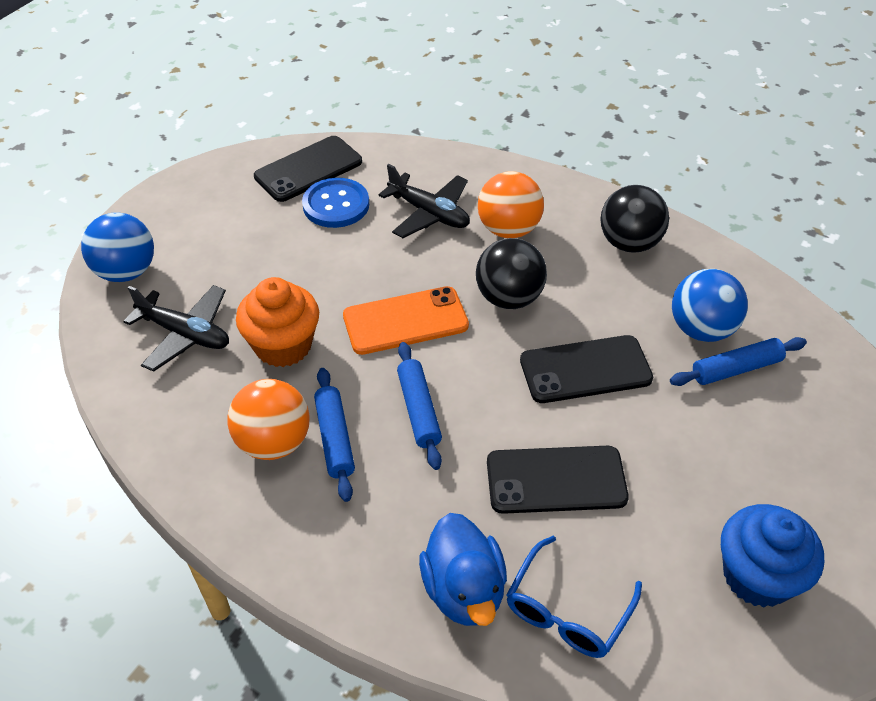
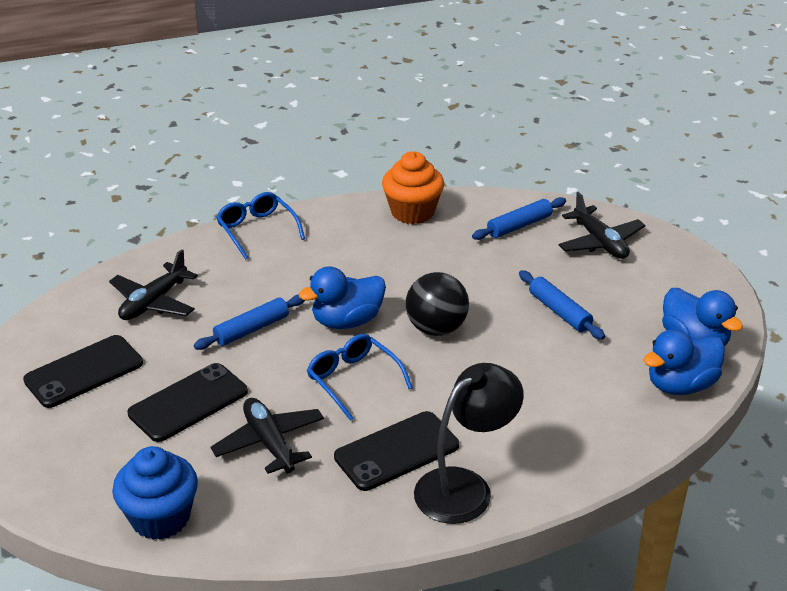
black ball: 2 -> 1
black lamp: 0 -> 1
black plane: 2 -> 3
blue ball: 2 -> 0
blue button: 1 -> 0
blue duck: 1 -> 3
blue glasses: 1 -> 2
orange ball: 2 -> 0
orange phone: 1 -> 0

